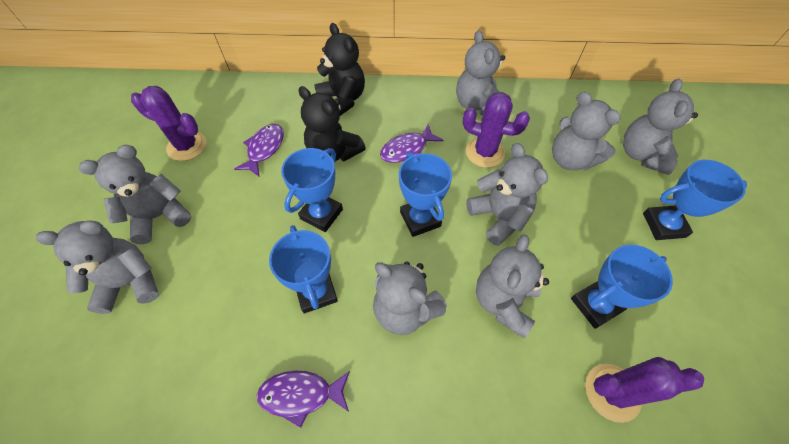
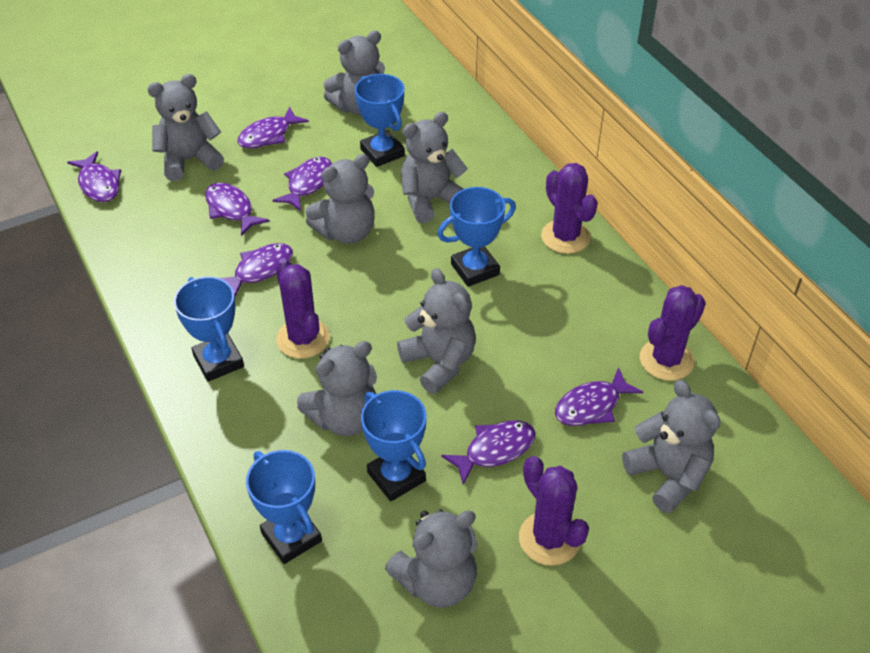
black teddy bear: 2 -> 0
purple cactus: 3 -> 4
purple fish: 3 -> 7

